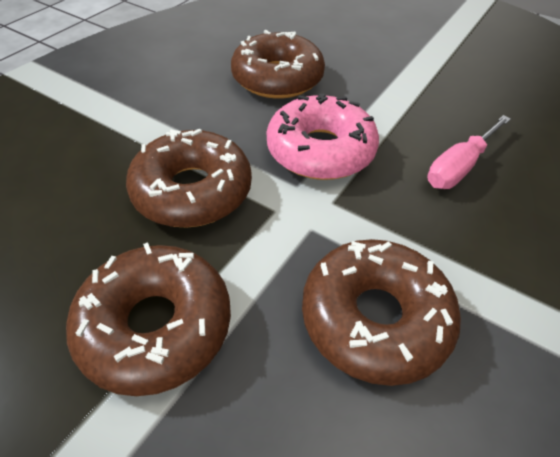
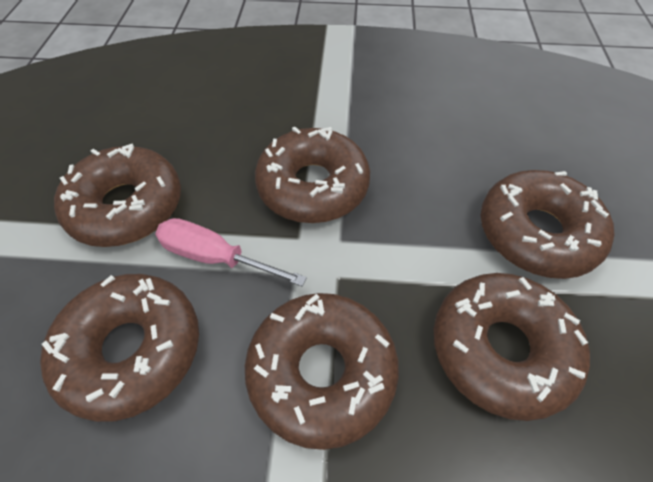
brown donut: 4 -> 6
pink donut: 1 -> 0

